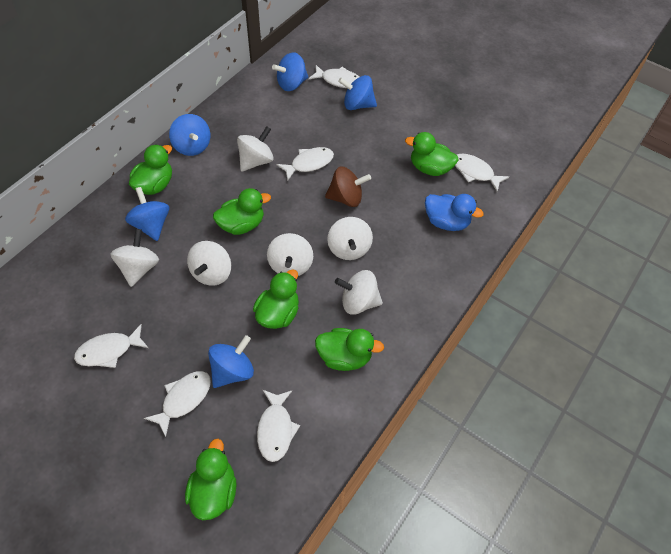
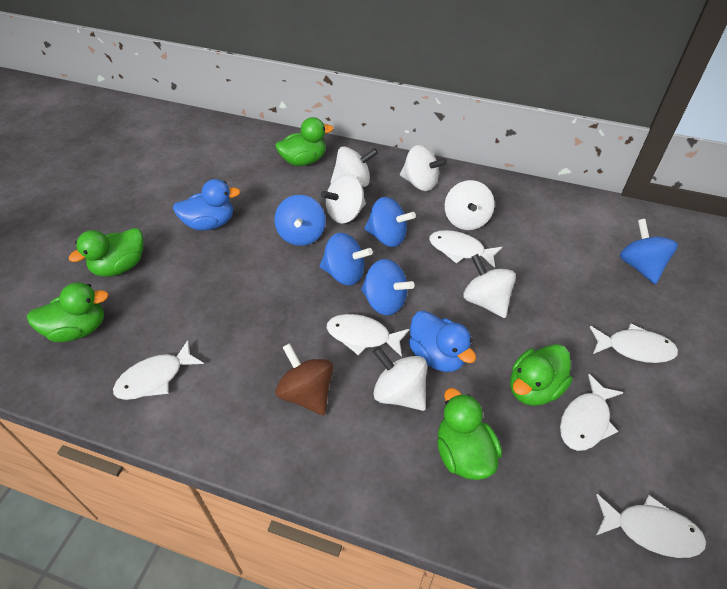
blue duck: 1 -> 2
green duck: 6 -> 5

